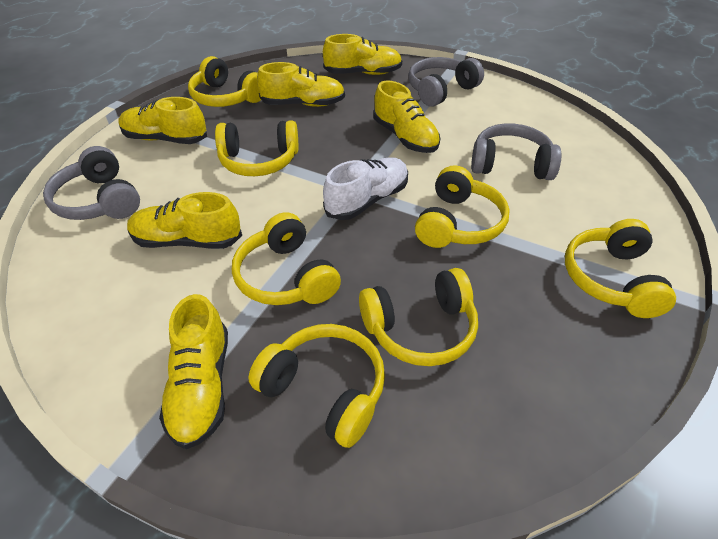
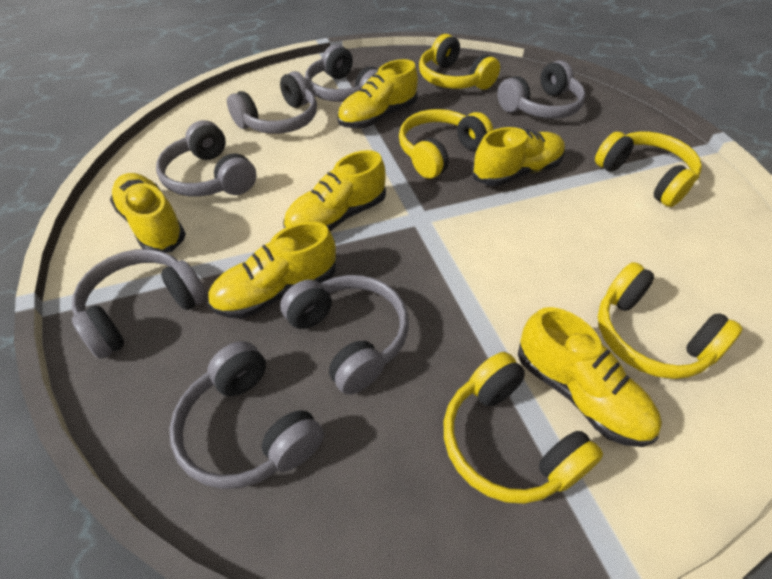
grey headphones: 3 -> 7
white shoe: 1 -> 0
yellow headphones: 7 -> 5

